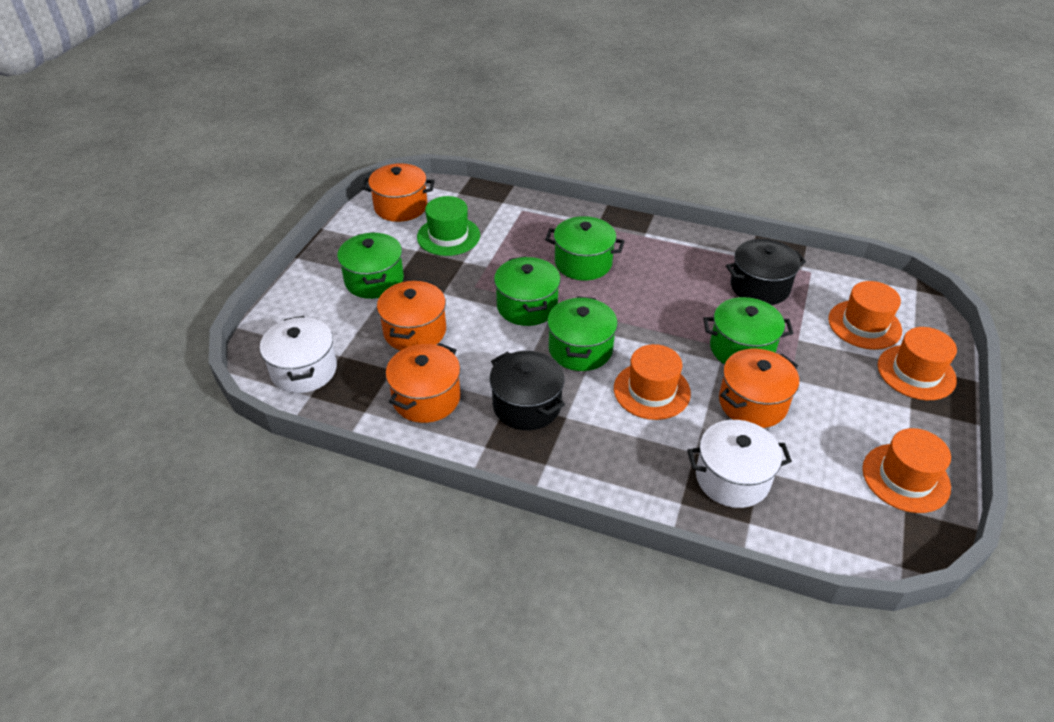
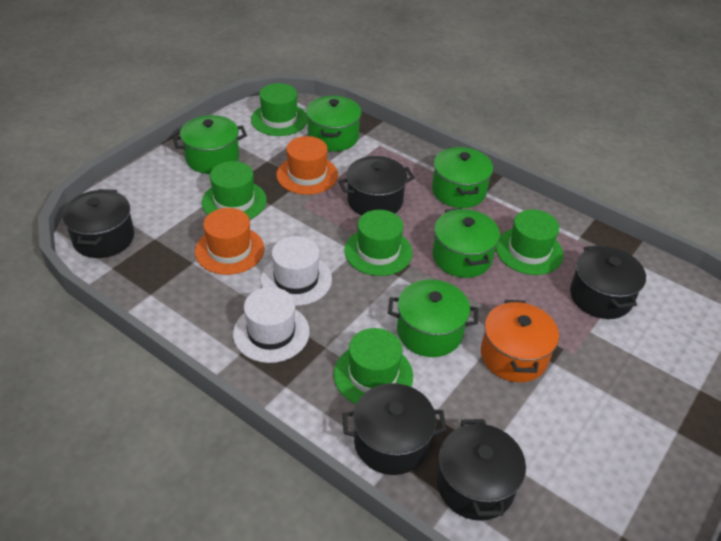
black pot: 2 -> 5
green hat: 1 -> 5
orange hat: 4 -> 2
orange pot: 4 -> 1
white hat: 0 -> 2
white pot: 2 -> 0

